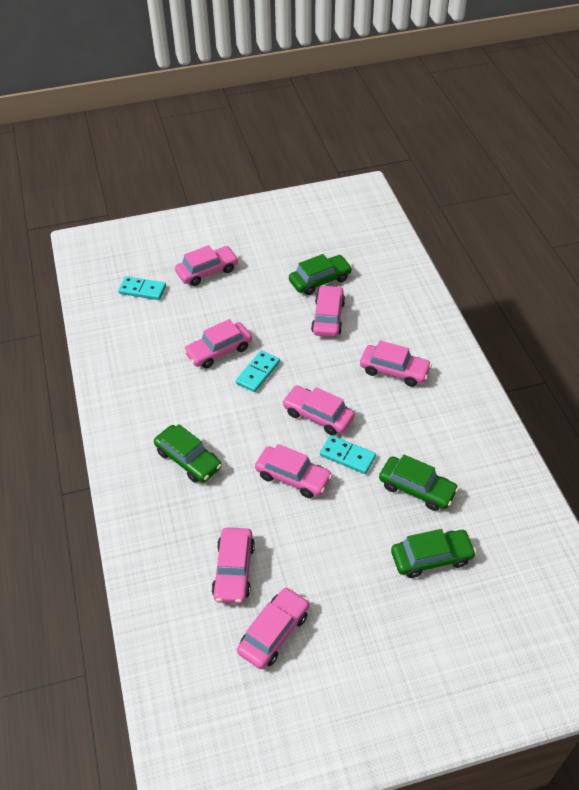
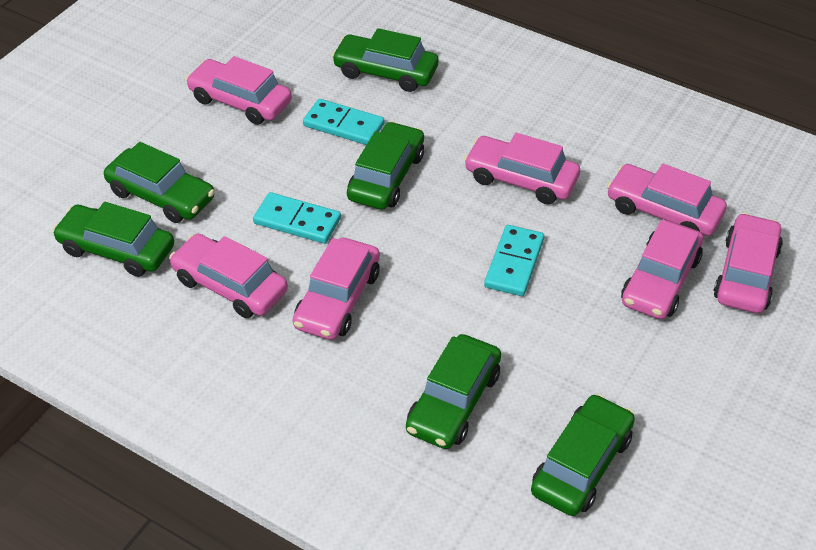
green car: 4 -> 6
pink car: 8 -> 7

